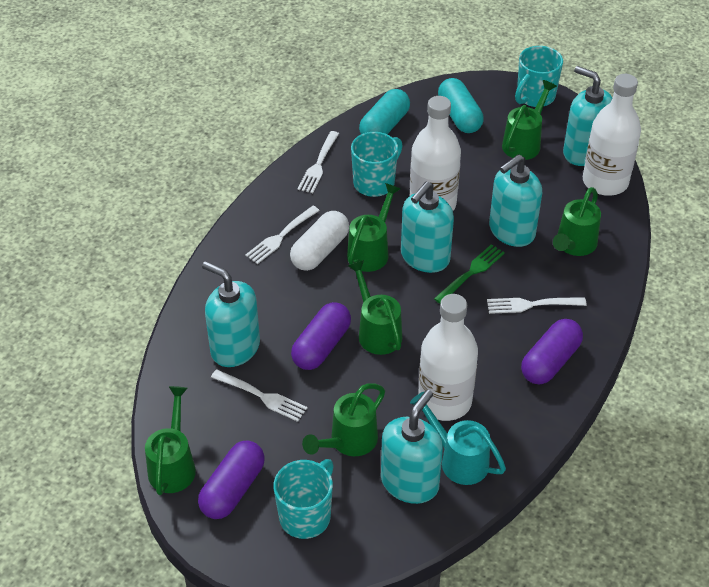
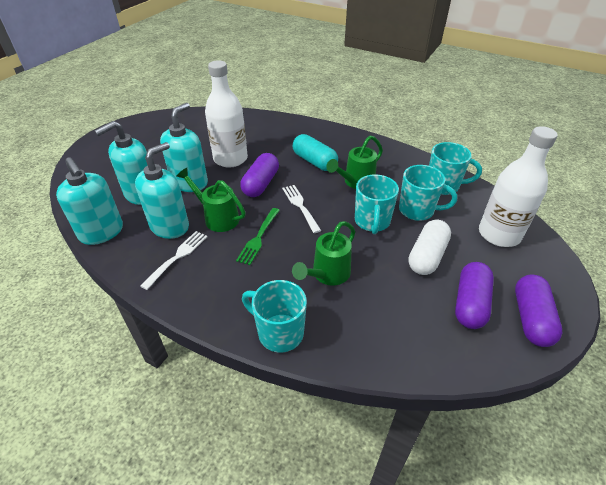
green watering can: 6 -> 3
turquoise capsule: 2 -> 1
turquoise mug: 3 -> 4
turquoise soap dispenser: 5 -> 4
turquoise watering can: 1 -> 0
white bottle: 3 -> 2
white fork: 4 -> 2

